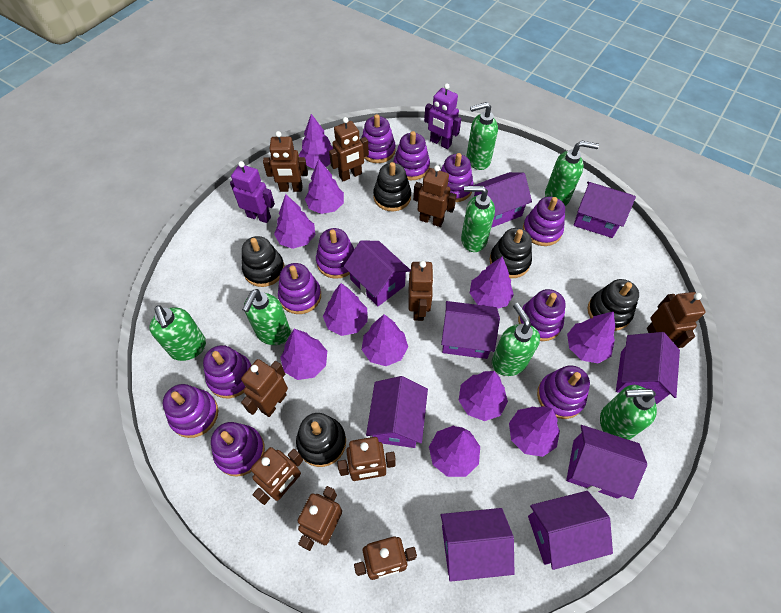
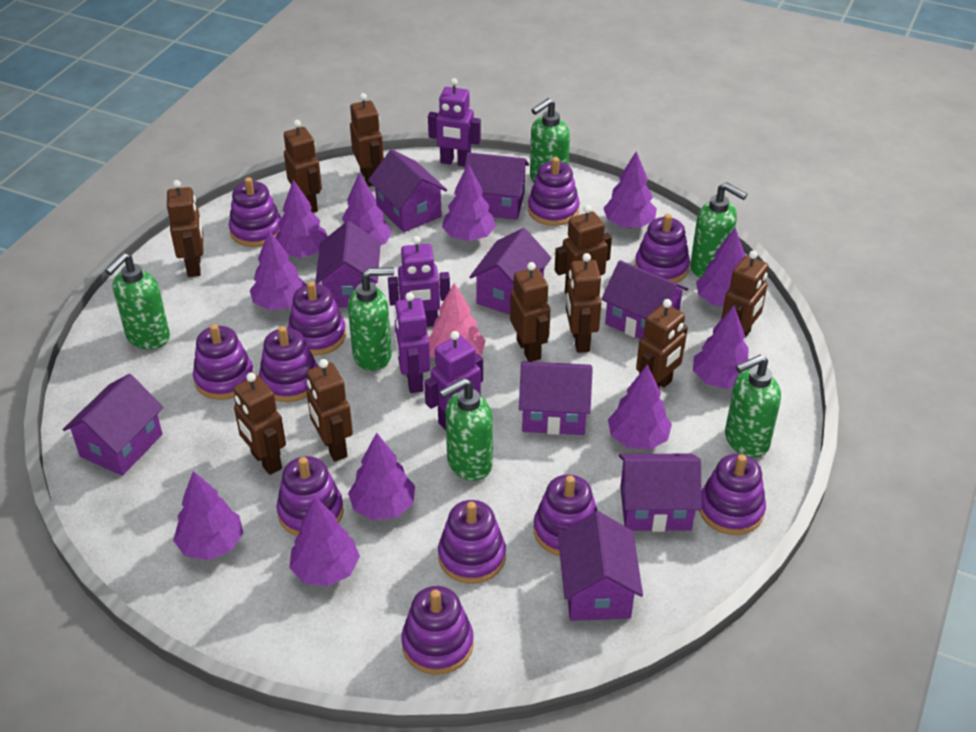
black stacking toy: 5 -> 0
green soap dispenser: 7 -> 6
pink tree: 0 -> 1
purple robot: 2 -> 4

